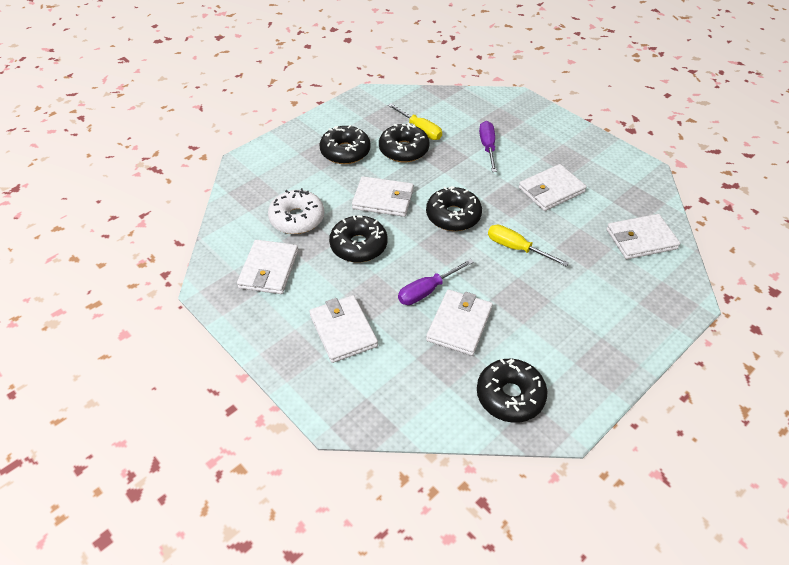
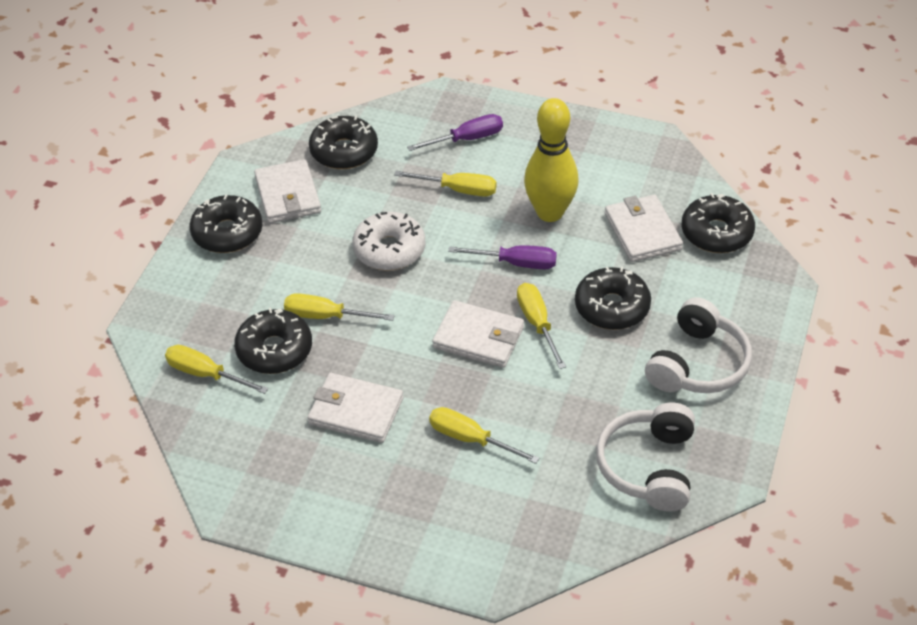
white headphones: 0 -> 2
white wallet: 6 -> 4
yellow bowling pin: 0 -> 1
yellow screwdriver: 2 -> 5

